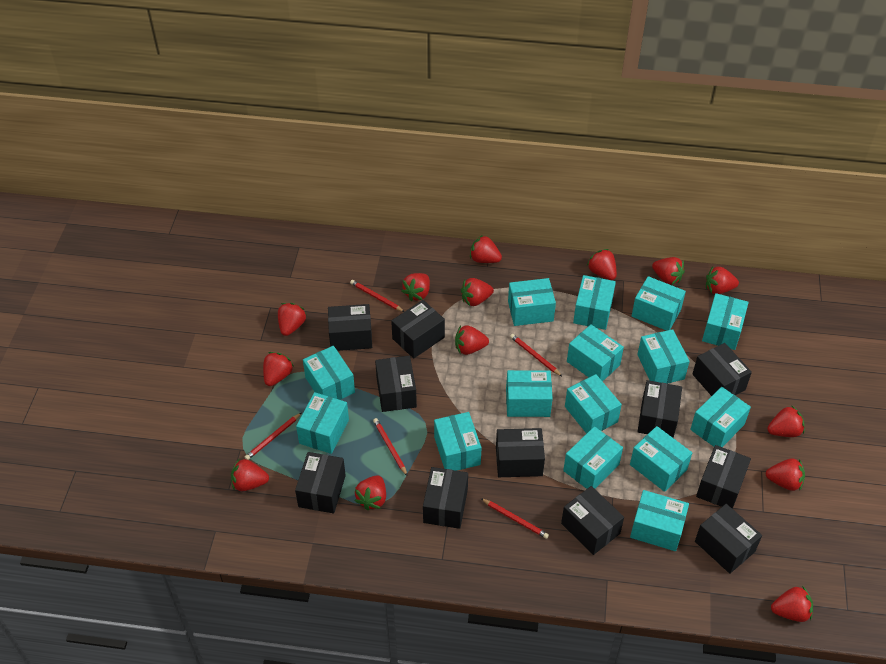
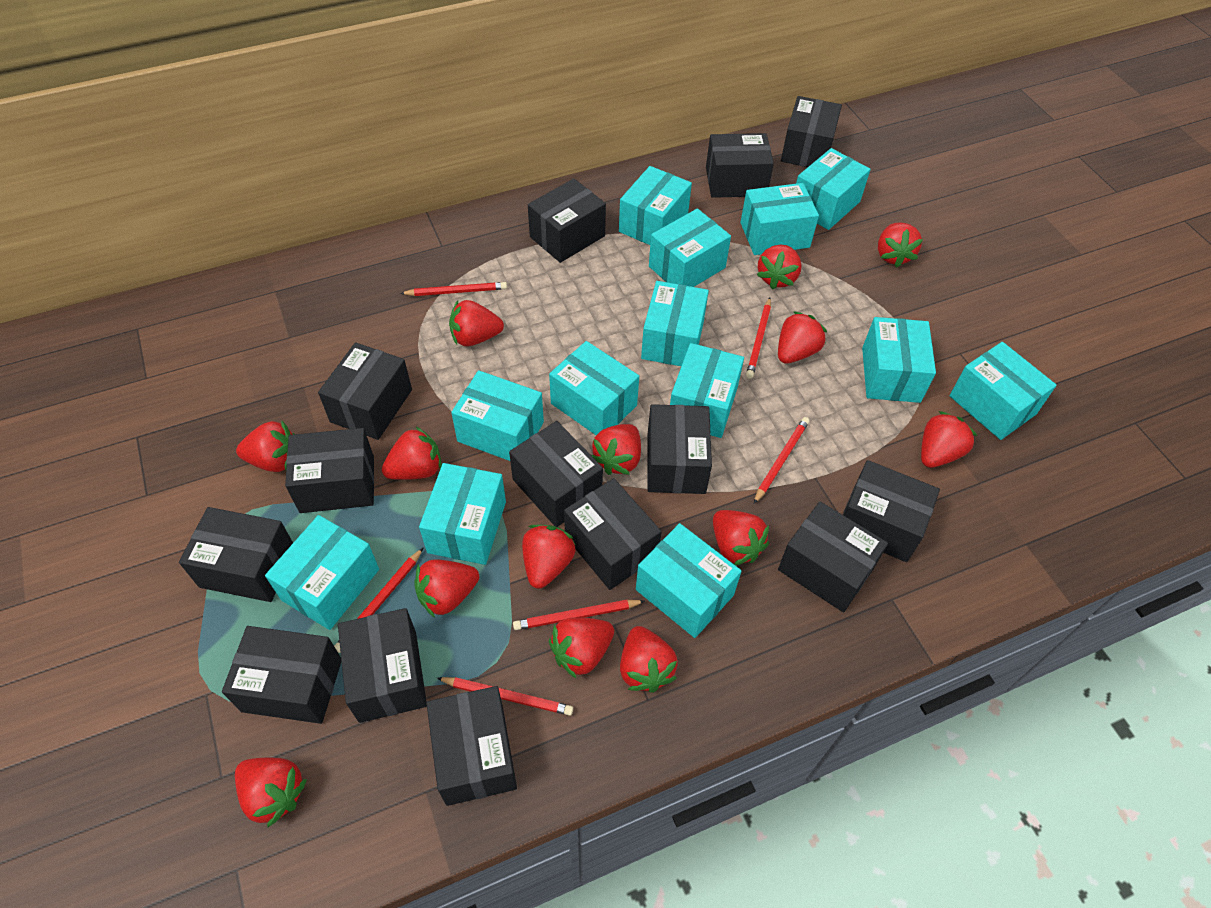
black box: 11 -> 14
red pencil: 5 -> 6
turquoise box: 15 -> 13

